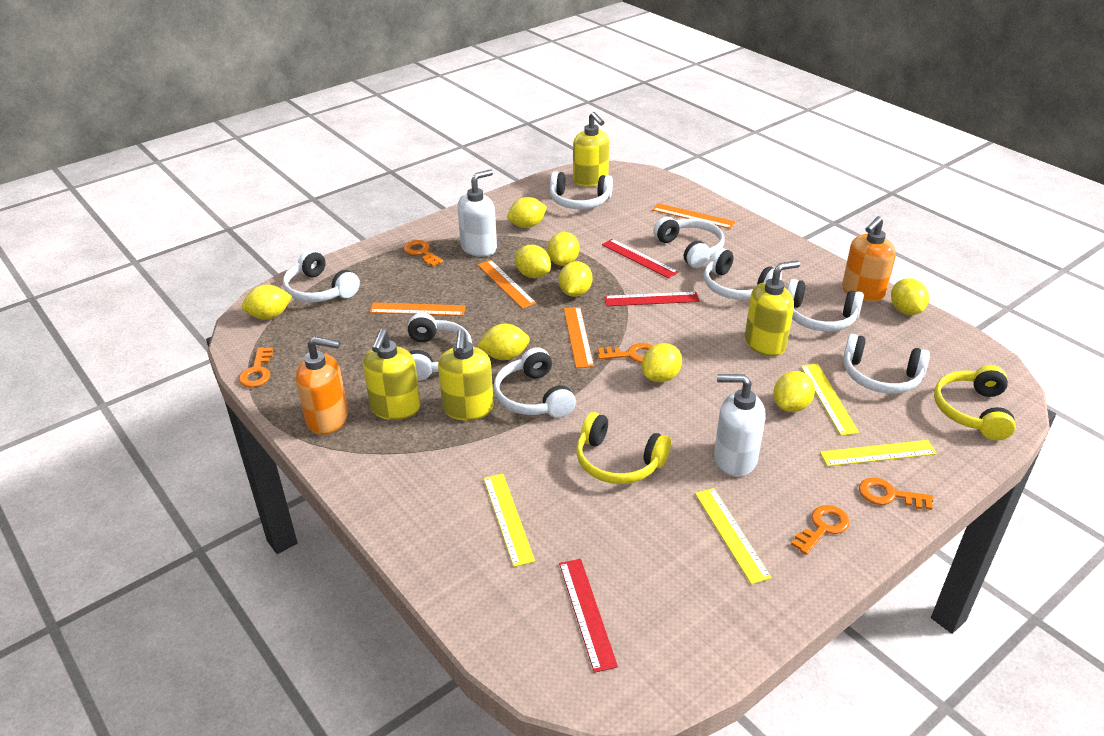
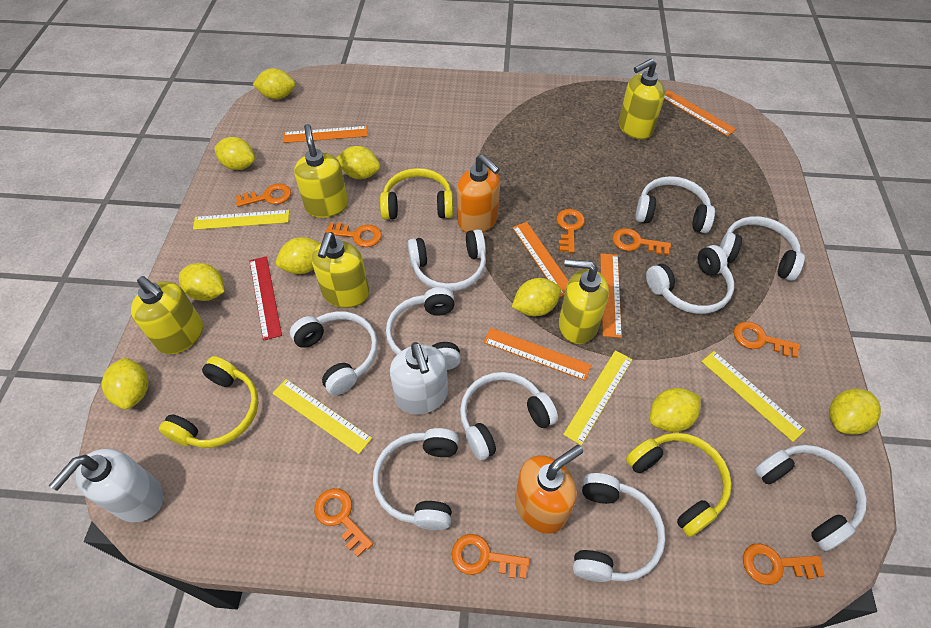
orange key: 5 -> 8
orange ruler: 4 -> 5
red ruler: 3 -> 1
white headphones: 8 -> 10
yellow headphones: 2 -> 3
yellow soap dispenser: 4 -> 5

